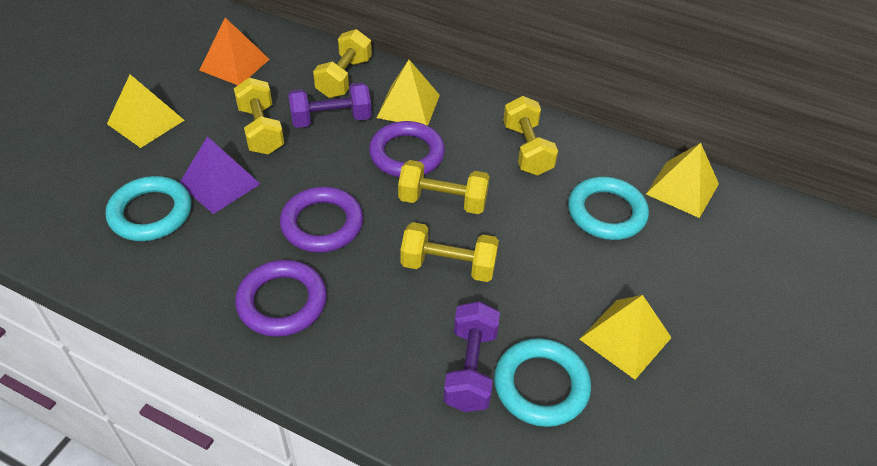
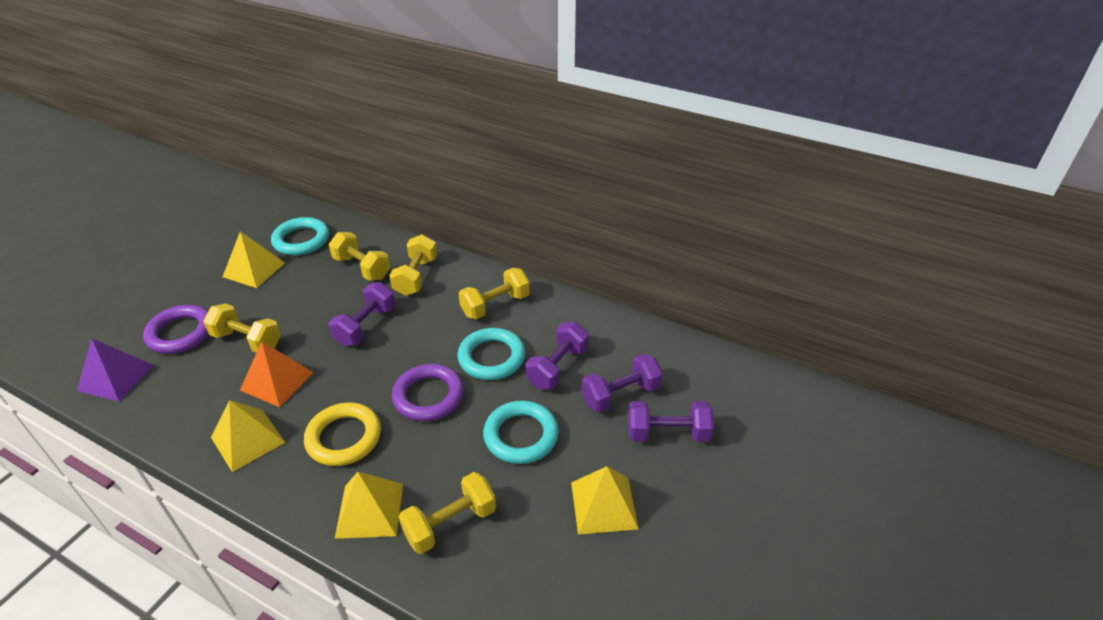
purple dumbbell: 2 -> 4
purple ring: 3 -> 2
yellow ring: 0 -> 1

